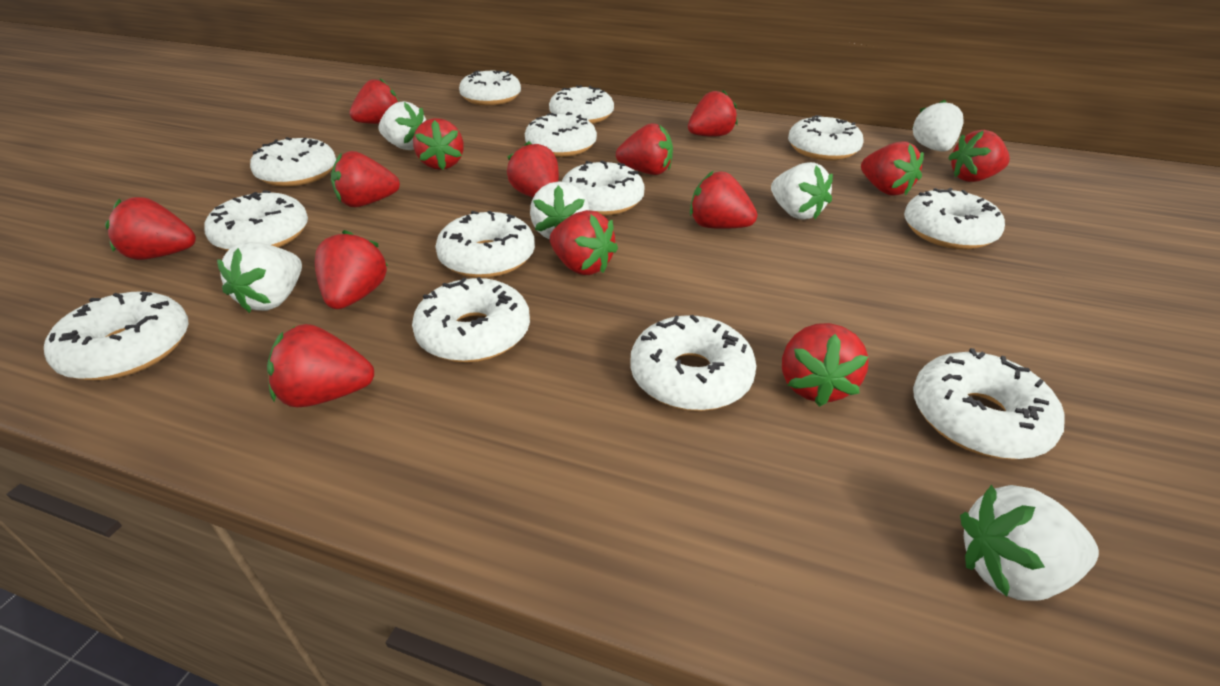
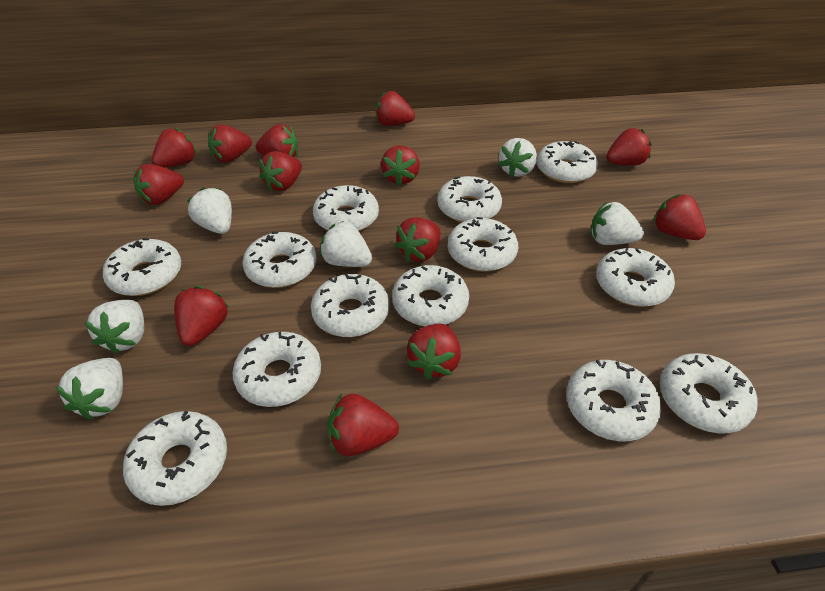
red strawberry: 14 -> 13

